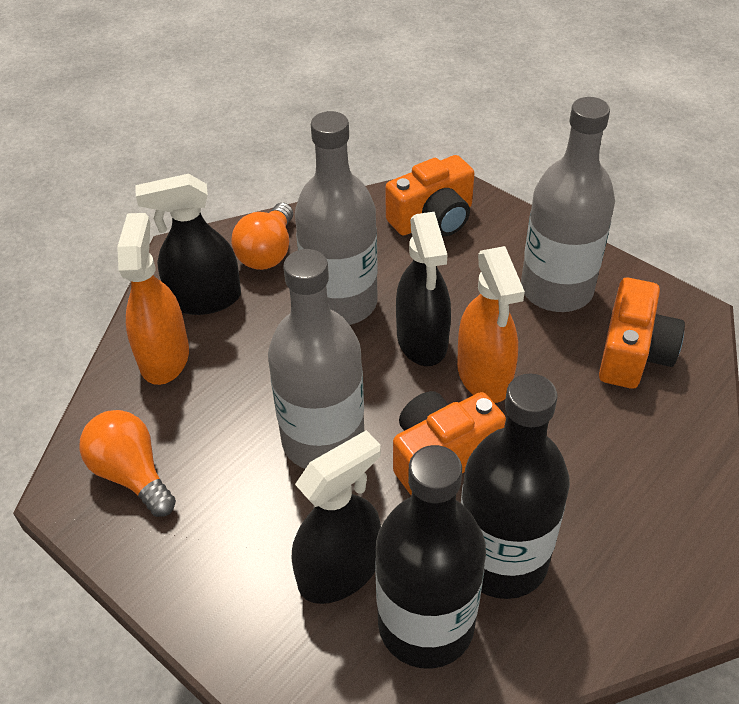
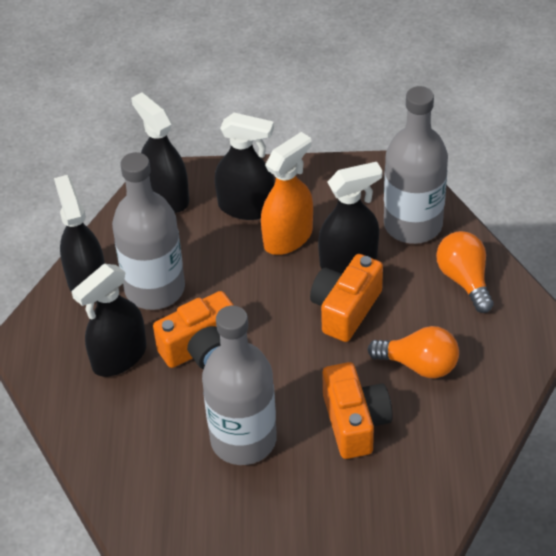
black bottle: 2 -> 0
black spray bottle: 3 -> 5
orange spray bottle: 2 -> 1

